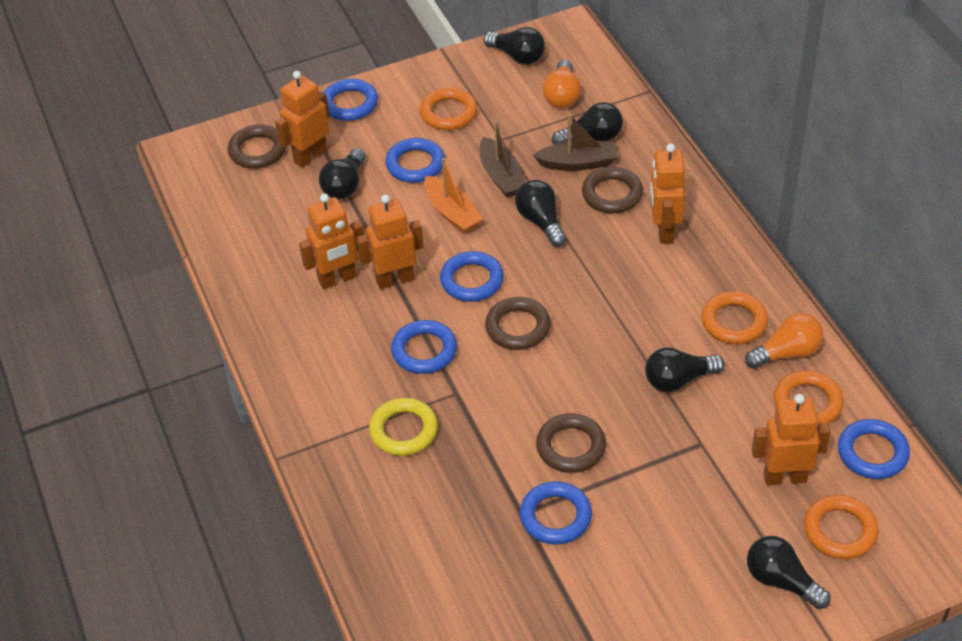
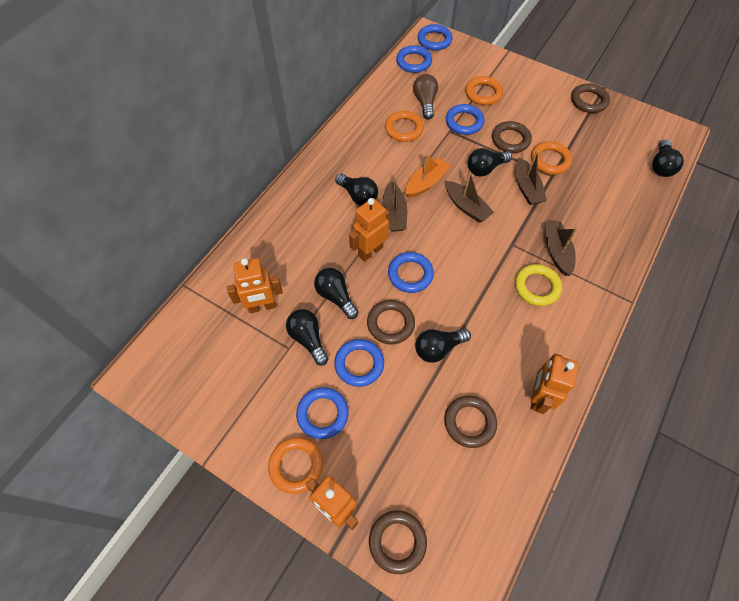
brown boat: 2 -> 4
brown light bulb: 0 -> 1
brown ring: 4 -> 5
orange light bulb: 2 -> 0
orange robot: 5 -> 4

